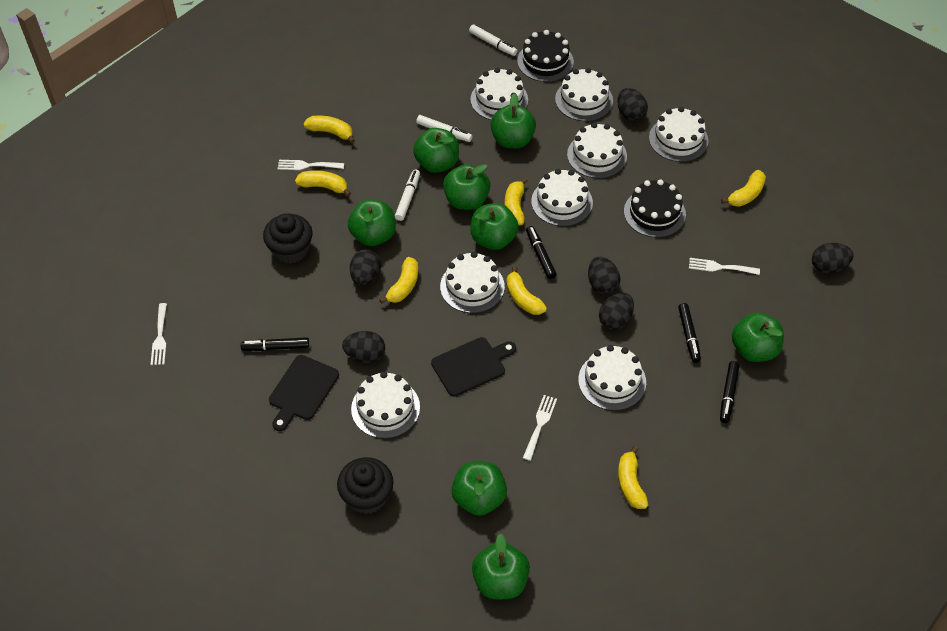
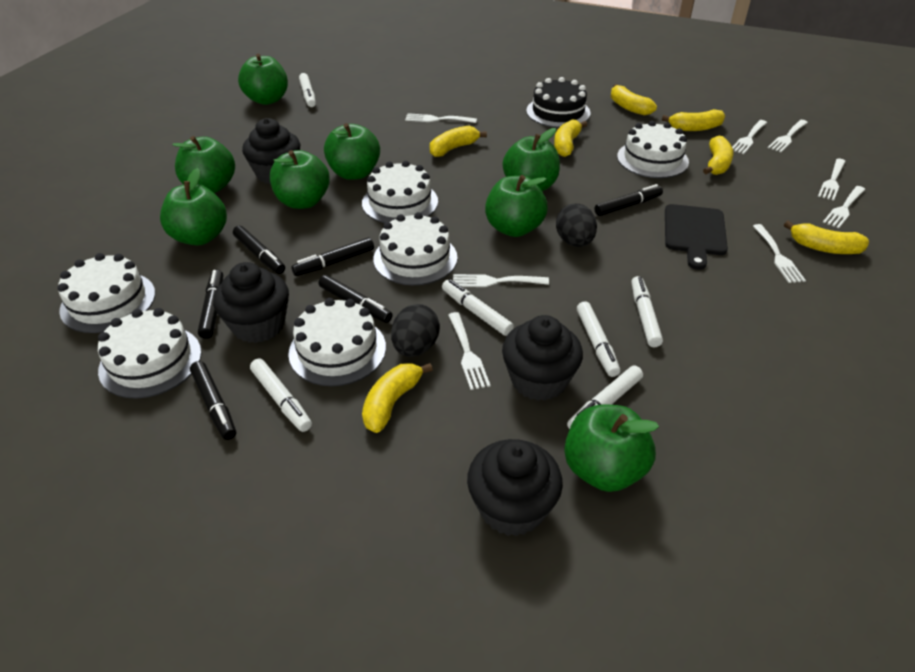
black cake: 2 -> 1
black cupcake: 2 -> 4
black cutting board: 2 -> 1
black egg: 6 -> 2
black marker: 4 -> 6
white cake: 8 -> 6
white fork: 4 -> 8
white marker: 3 -> 6

